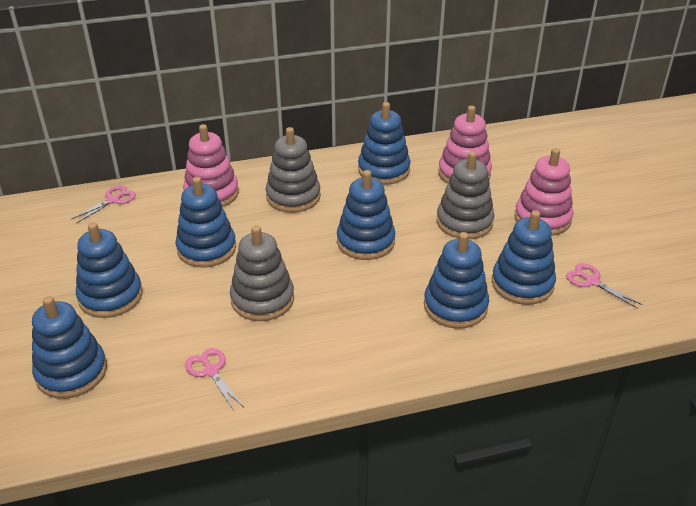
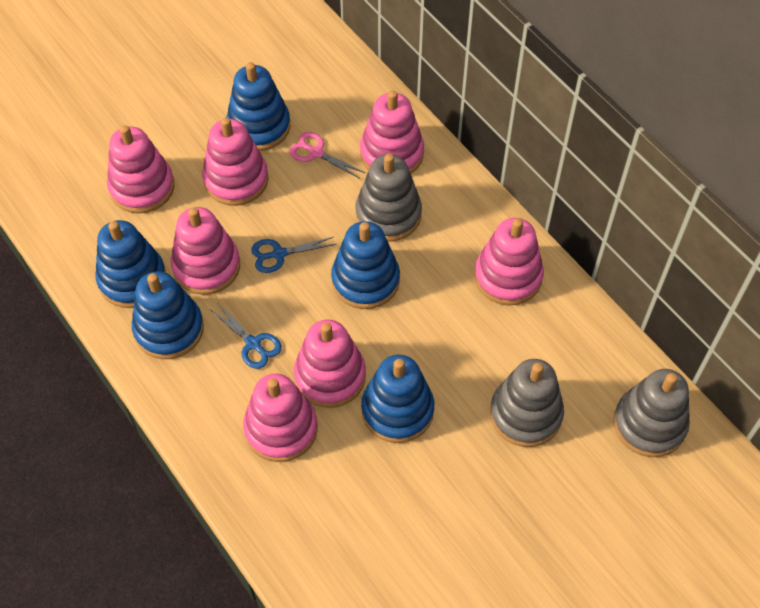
blue scissors: 0 -> 2
blue stacking toy: 7 -> 5
pink scissors: 3 -> 1
pink stacking toy: 3 -> 7

